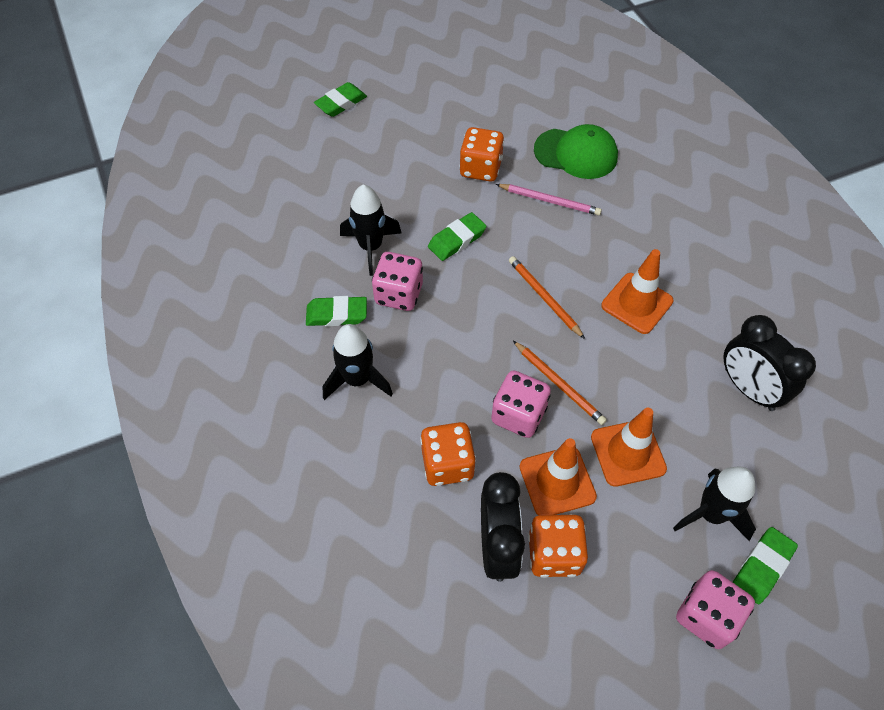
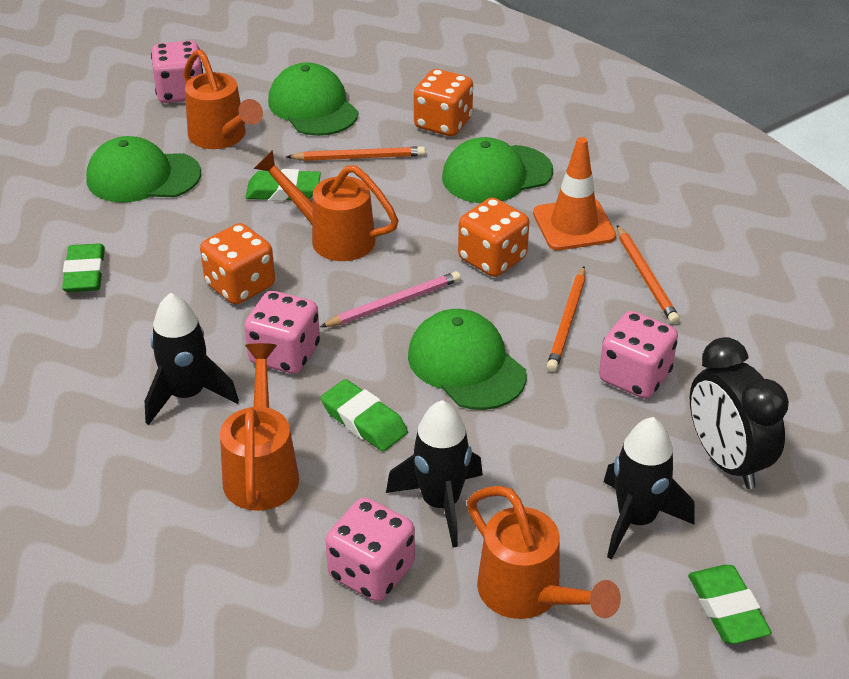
black clock: 2 -> 1
green cap: 1 -> 4
orange pencil: 2 -> 3
orange traffic cone: 3 -> 1
orange watering can: 0 -> 4
pink dice: 3 -> 4

